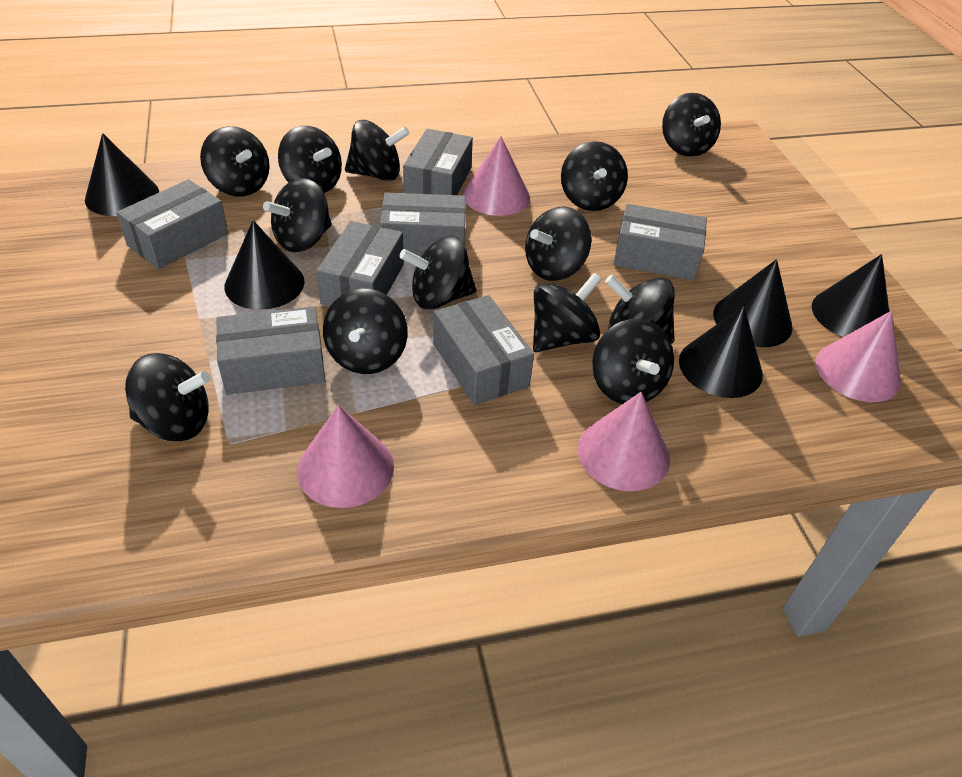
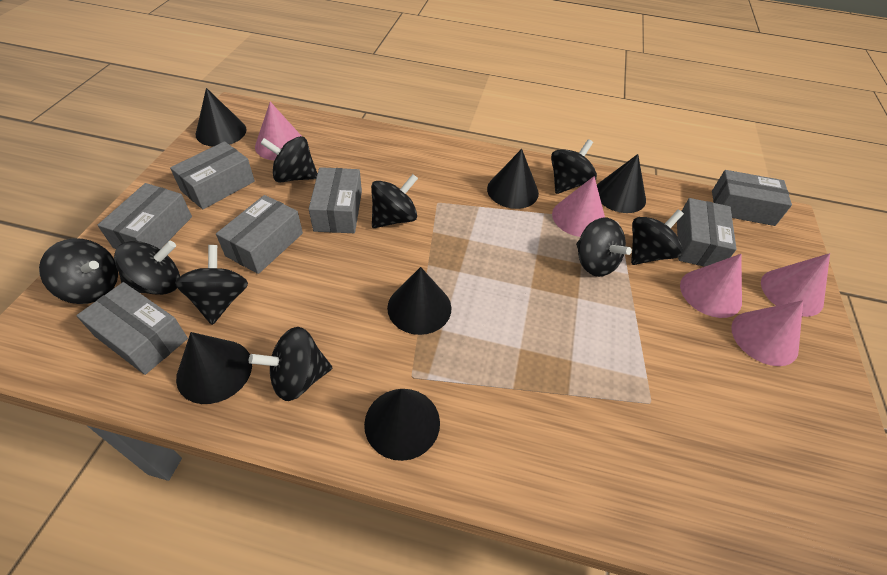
black cone: 5 -> 6
black spinning top: 13 -> 9
pink cone: 4 -> 5

